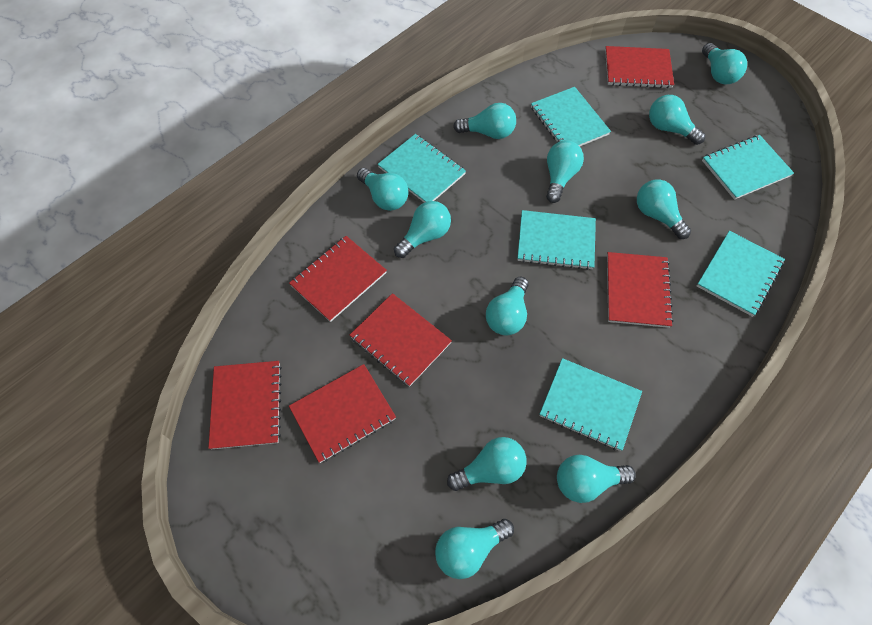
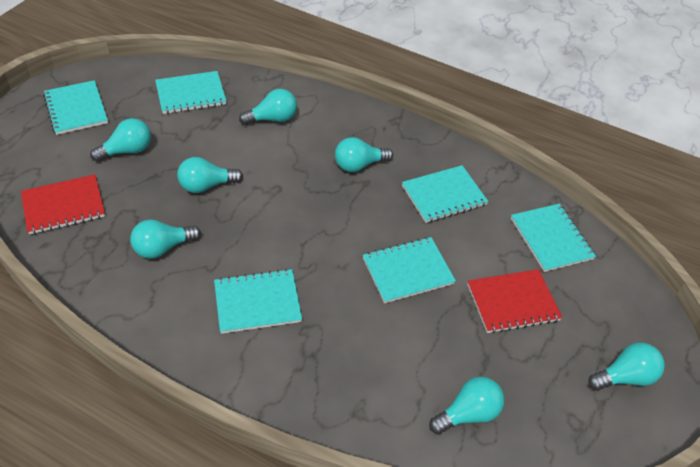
red notebook: 6 -> 2
turquoise light bulb: 11 -> 7

